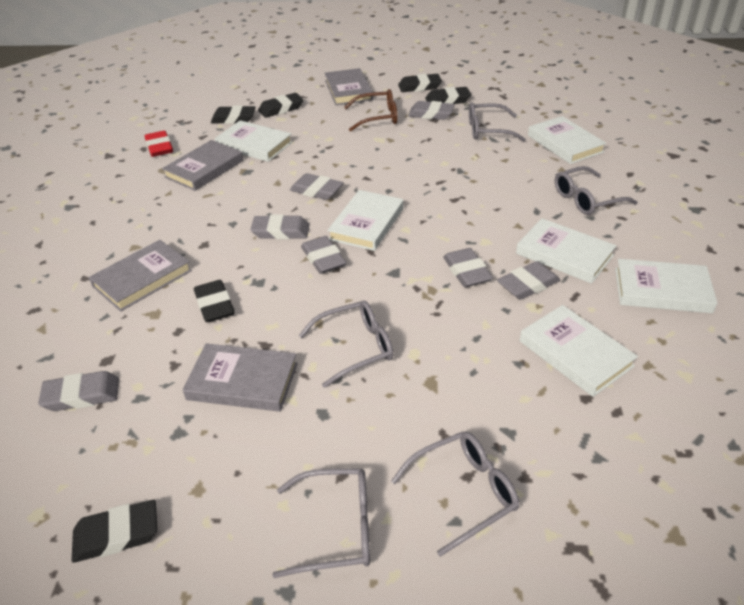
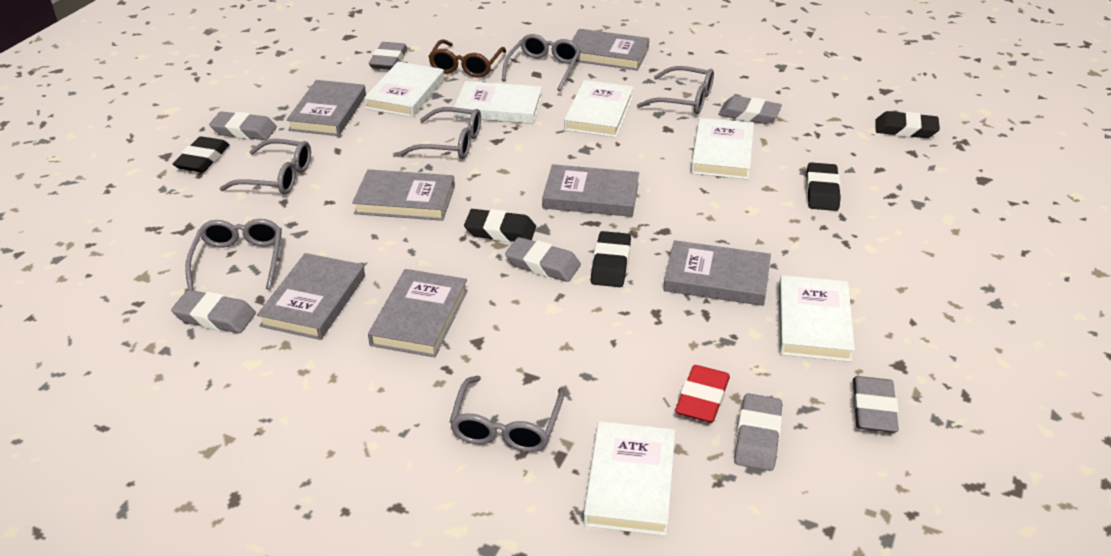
black eraser: 6 -> 5
grey book: 4 -> 7
grey glasses: 5 -> 6

